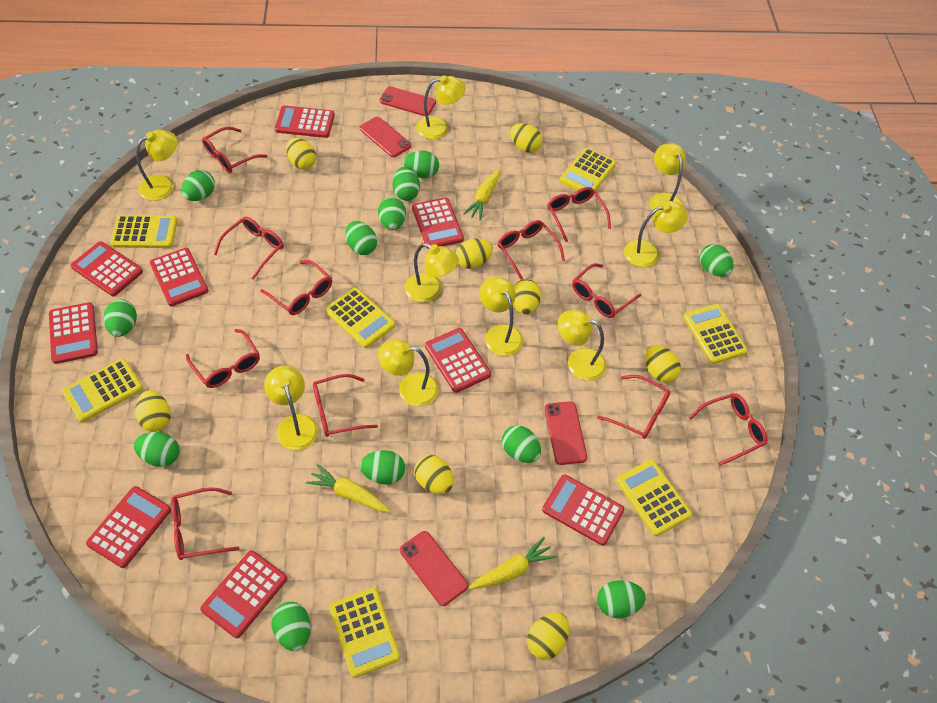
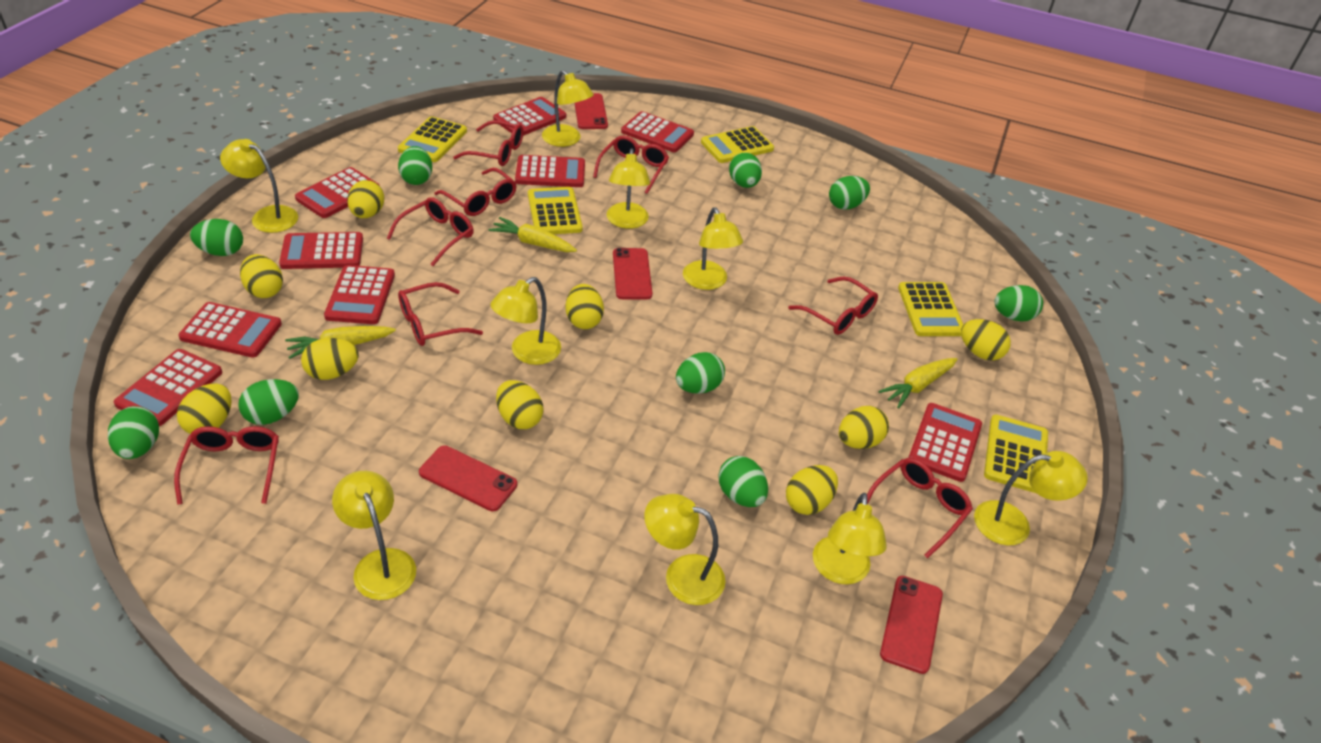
green egg: 12 -> 9
red glasses: 11 -> 8
yellow calculator: 7 -> 5
yellow egg: 8 -> 9

